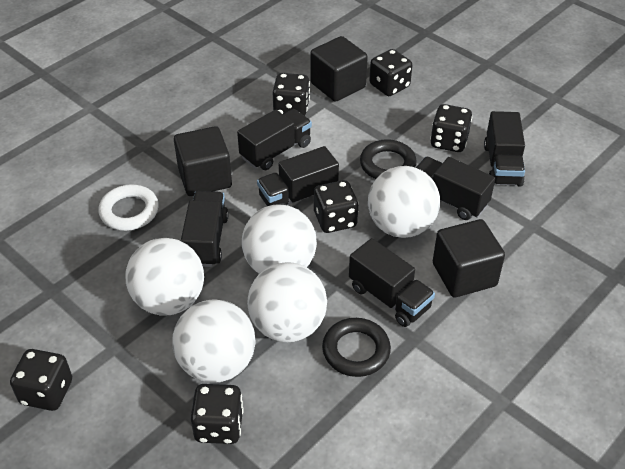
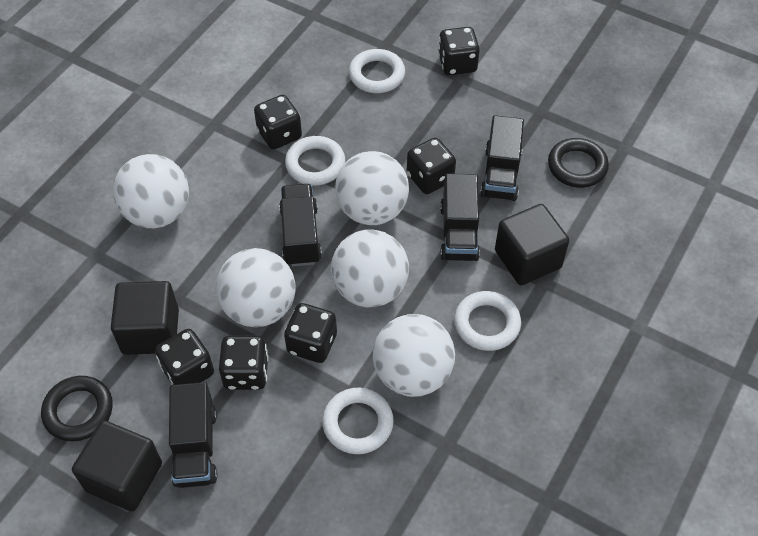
black truck: 6 -> 4
white ring: 1 -> 4

